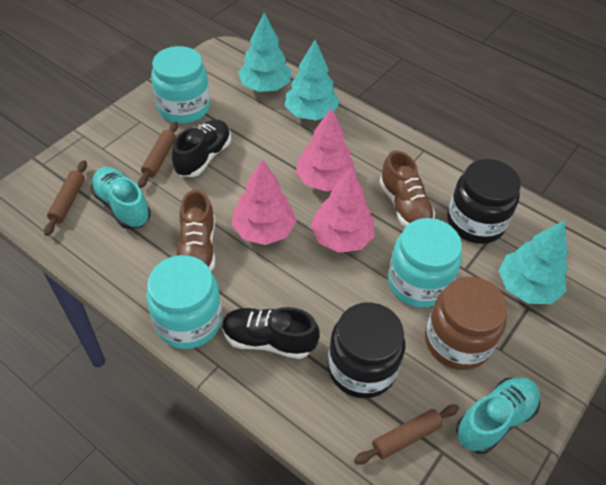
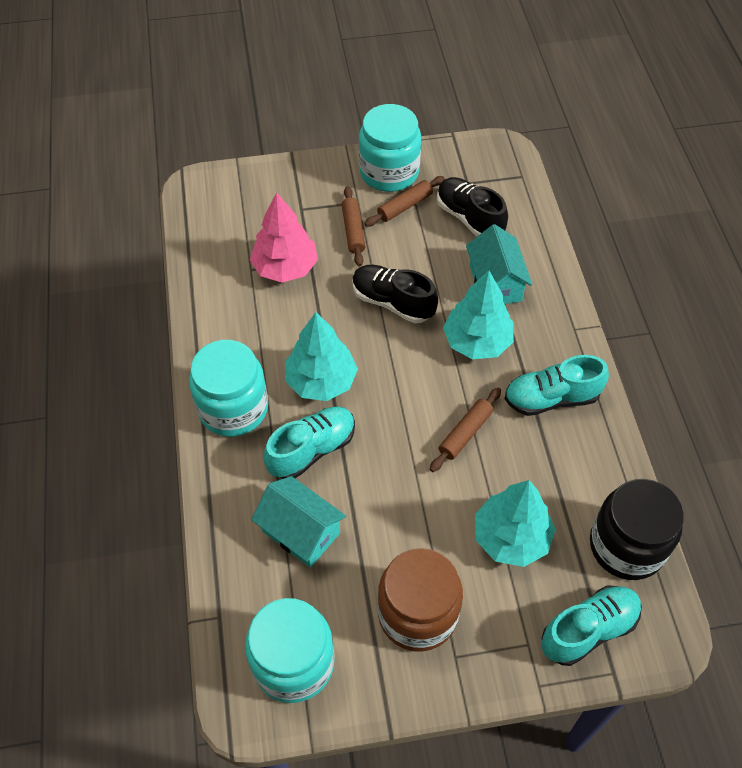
black jar: 2 -> 1
brown shoe: 2 -> 0
pink tree: 3 -> 1
turquoise house: 0 -> 2
turquoise shoe: 2 -> 3

